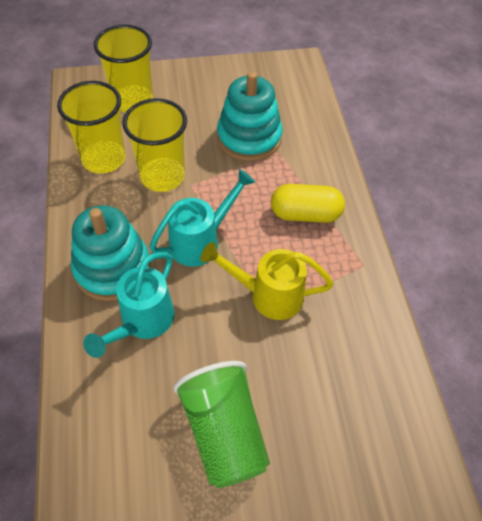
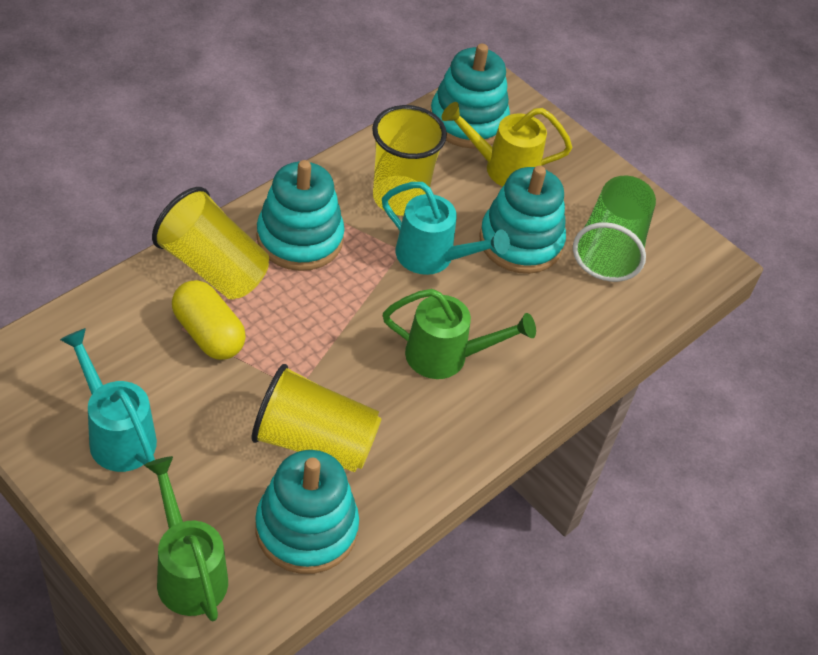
green watering can: 0 -> 2
turquoise stacking toy: 2 -> 4

